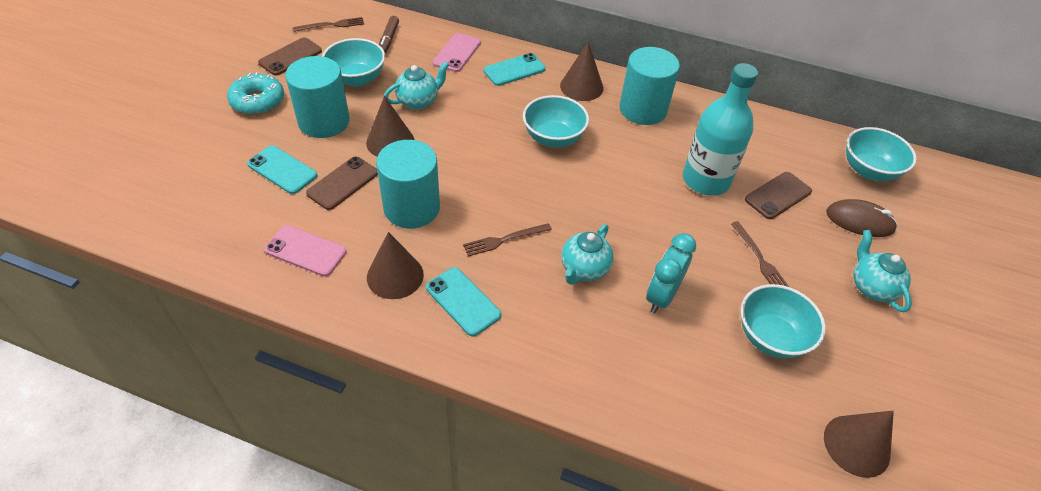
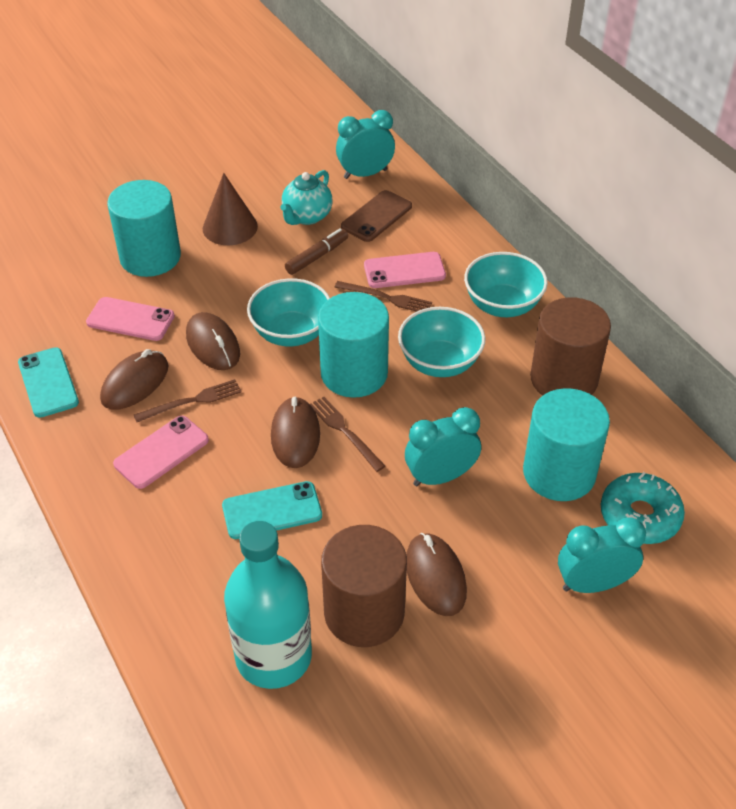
brown cone: 4 -> 1
brown cylinder: 0 -> 2
brown mouse: 1 -> 4
brown phone: 3 -> 1
pink phone: 2 -> 3
turquoise bowl: 4 -> 3
turquoise clock: 1 -> 3
turquoise phone: 3 -> 2
turquoise teapot: 3 -> 1

